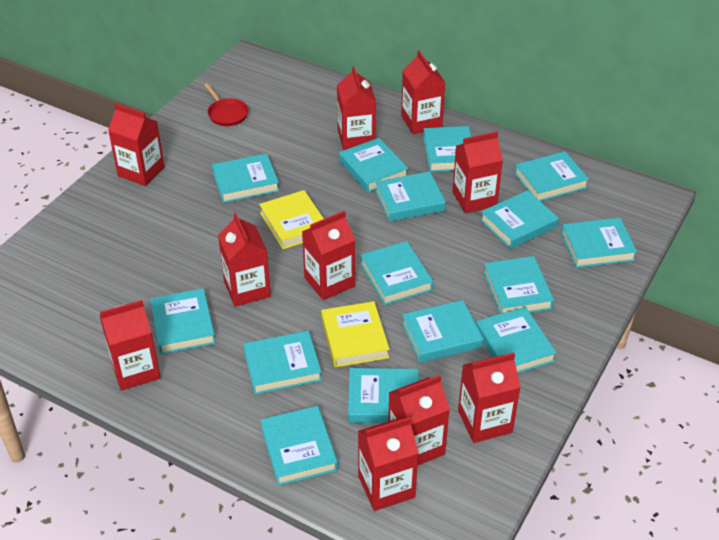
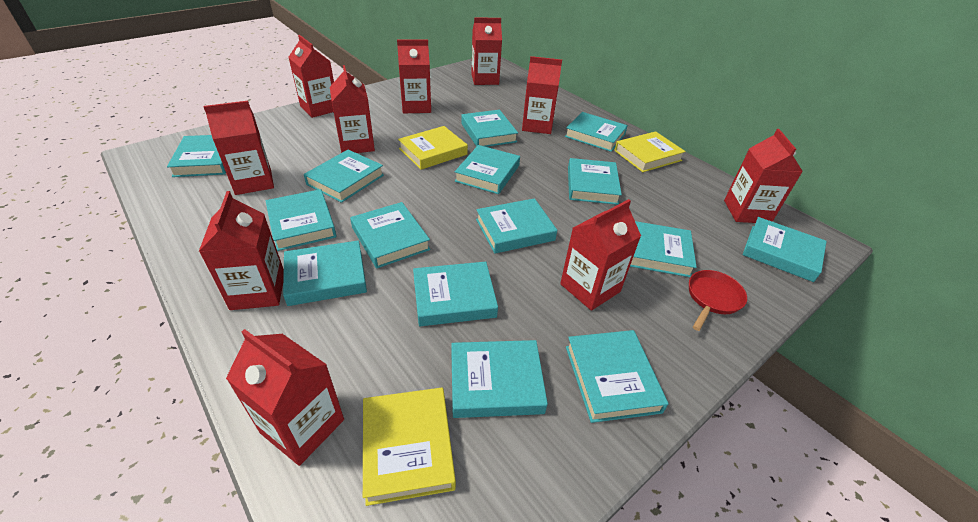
yellow book: 2 -> 3

